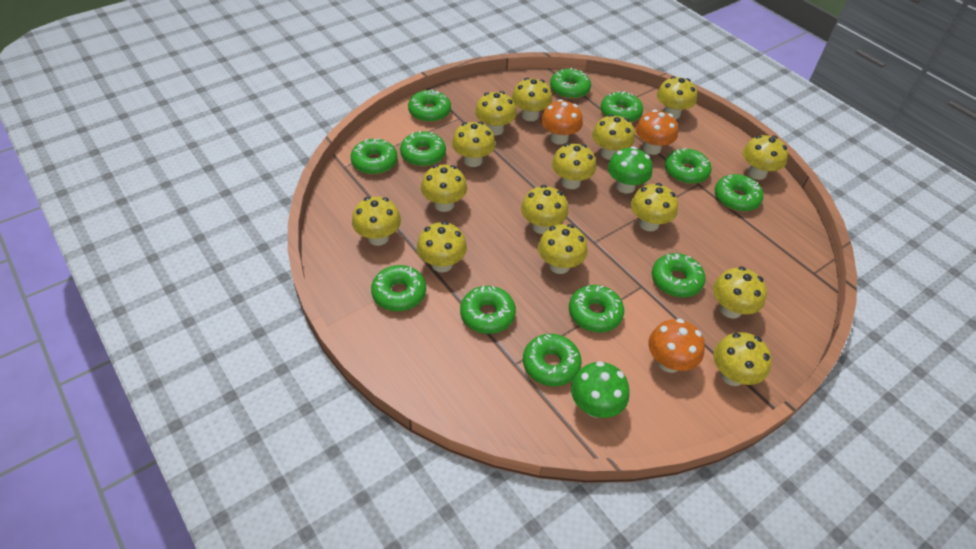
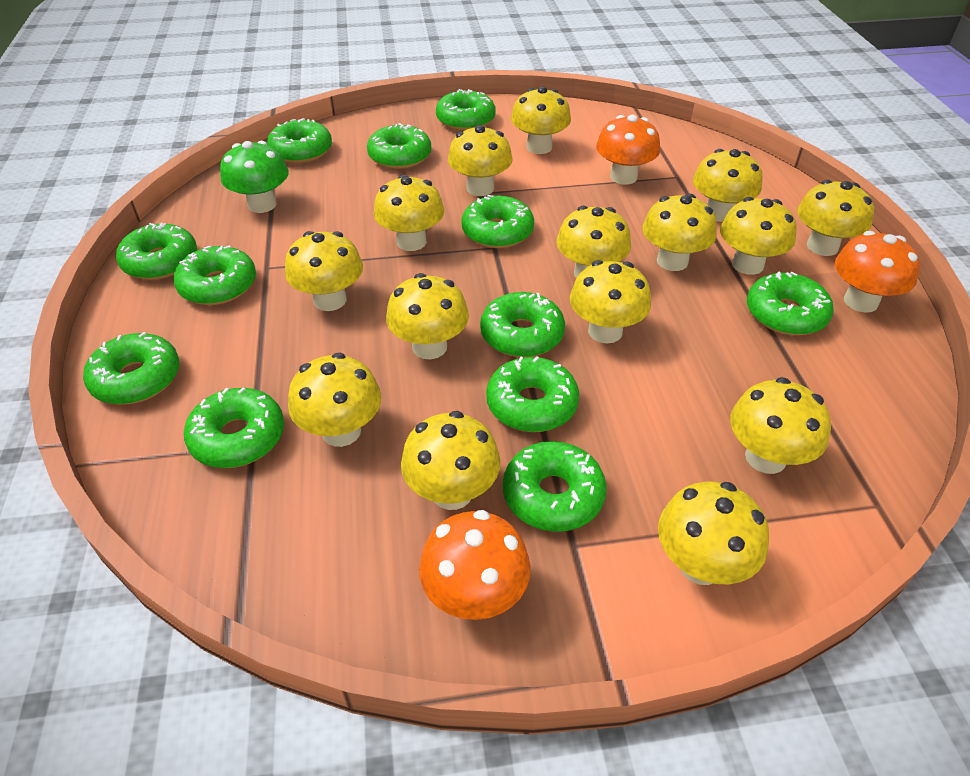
green mushroom: 2 -> 1

